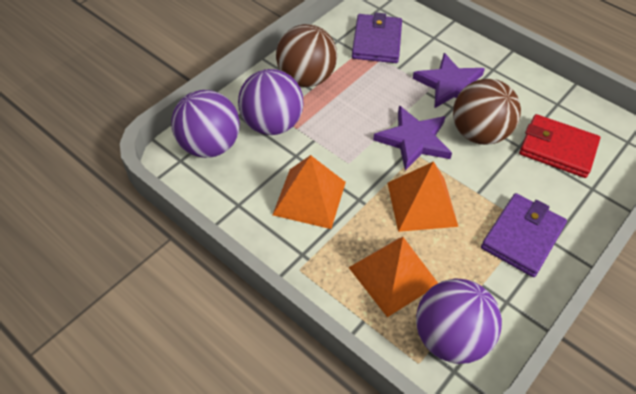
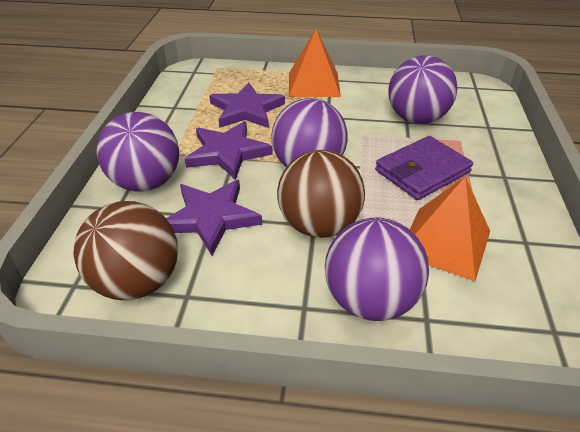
orange pyramid: 3 -> 2
purple ball: 3 -> 4
purple star: 2 -> 3
purple wallet: 2 -> 1
red wallet: 1 -> 0

